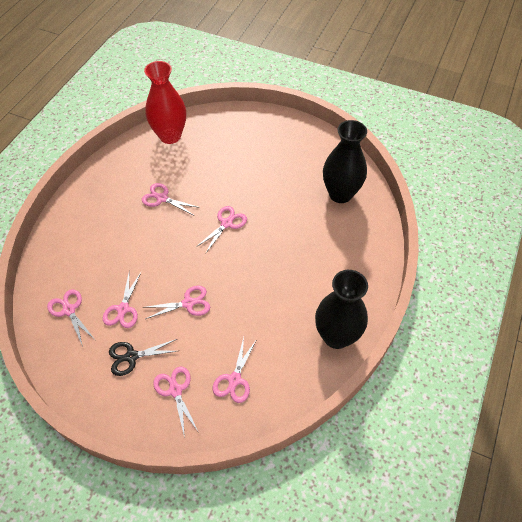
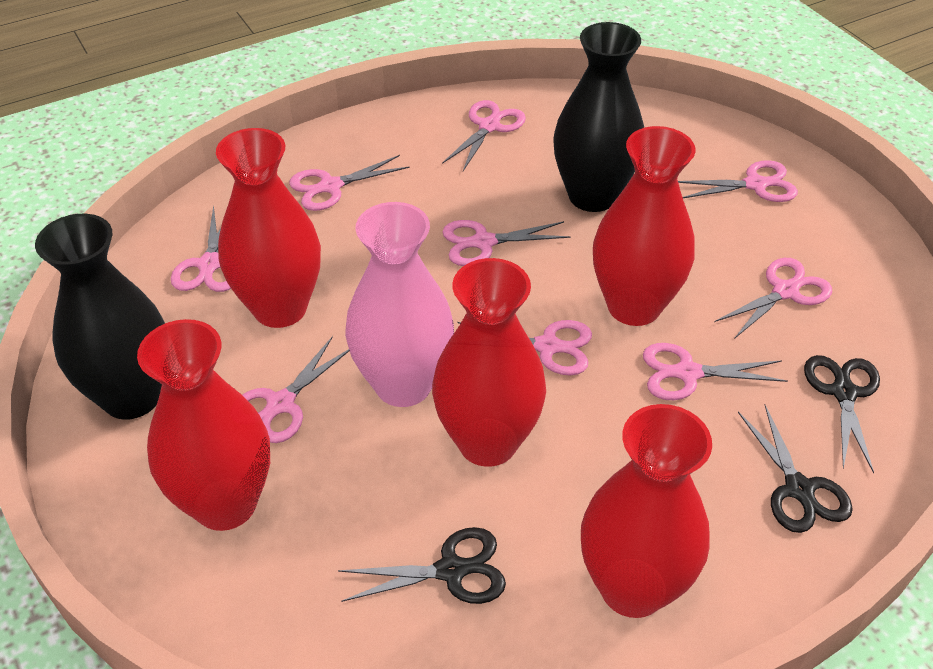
black scissors: 1 -> 3
pink scissors: 7 -> 9
pink vase: 0 -> 1
red vase: 1 -> 5

